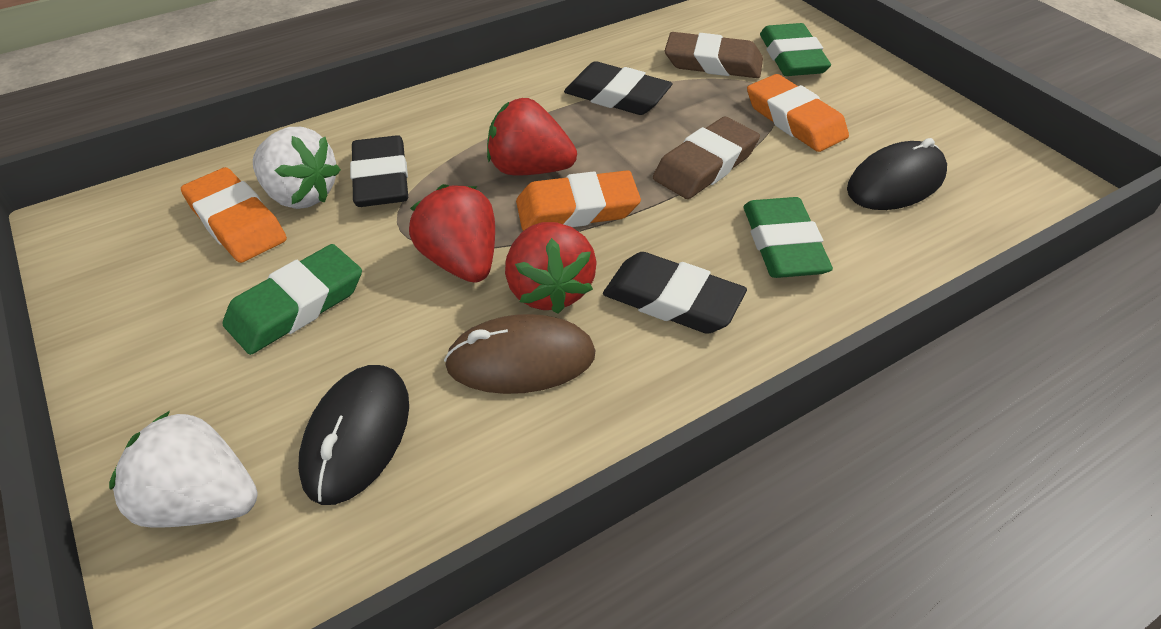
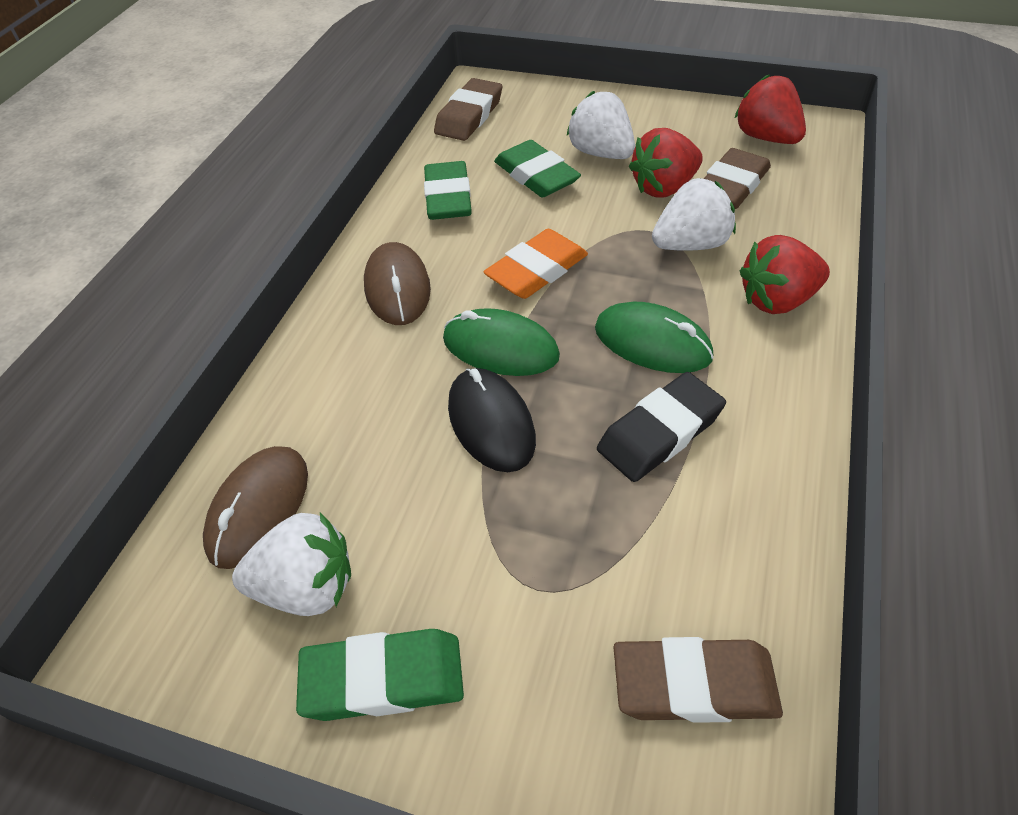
black eraser: 3 -> 1
black mouse: 2 -> 1
brown eraser: 2 -> 3
brown mouse: 1 -> 2
green mouse: 0 -> 2
orange eraser: 3 -> 1
white strawberry: 2 -> 3

